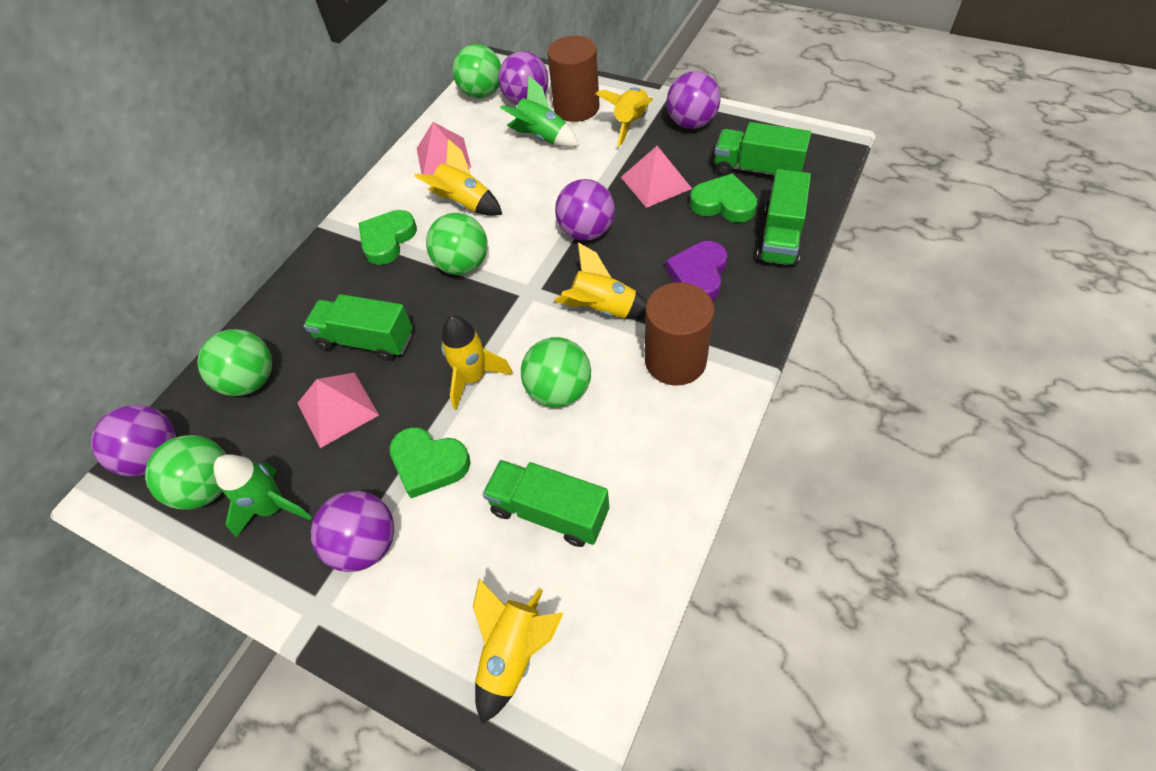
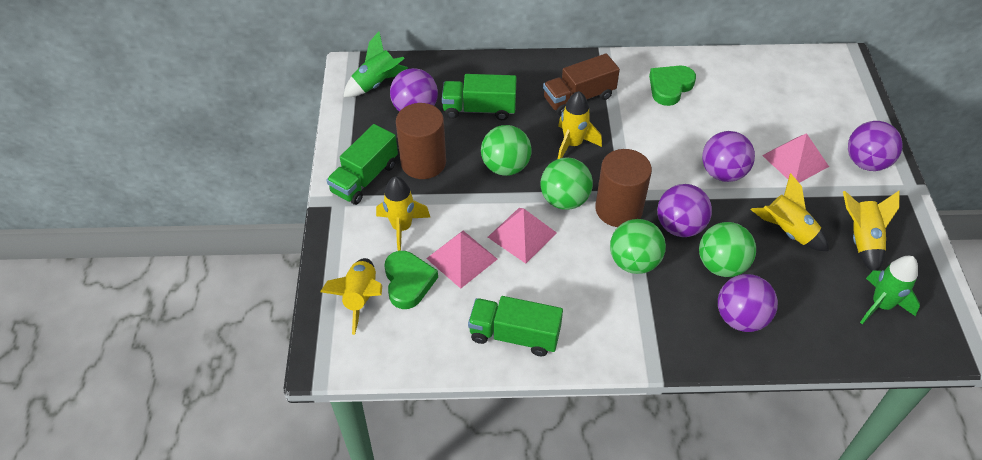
brown truck: 0 -> 1
green ball: 5 -> 4
green heart: 3 -> 2
green truck: 4 -> 3
purple heart: 1 -> 0

